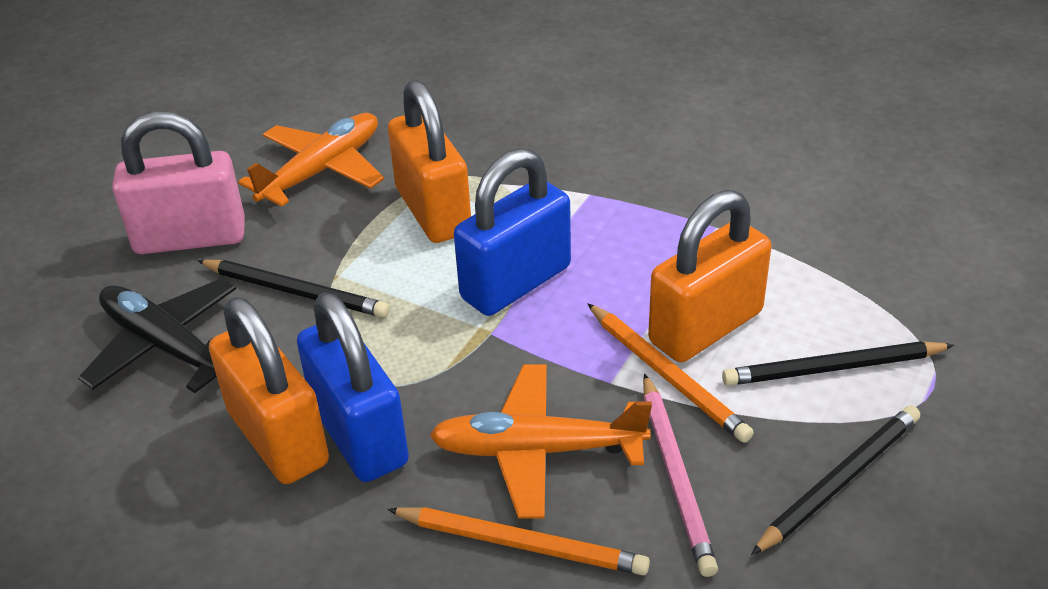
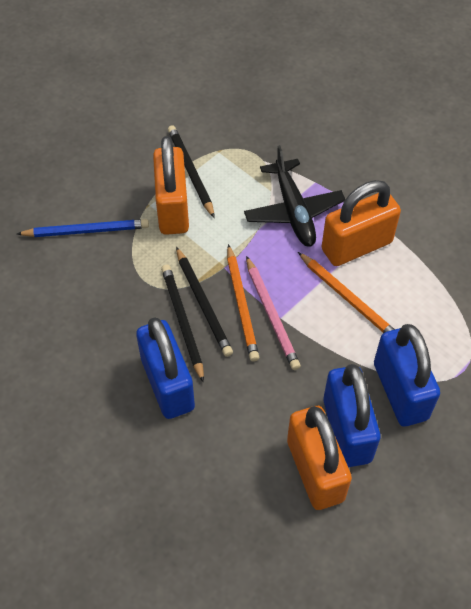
blue padlock: 2 -> 3
blue pencil: 0 -> 1
orange plane: 2 -> 0
pink padlock: 1 -> 0

